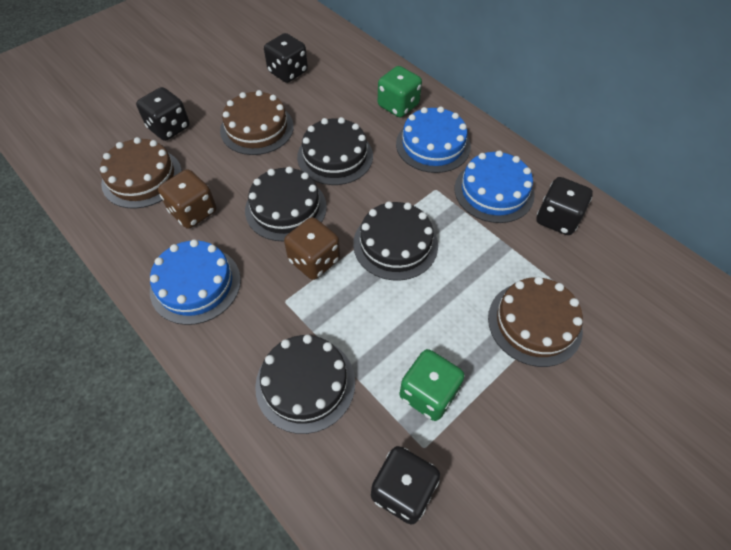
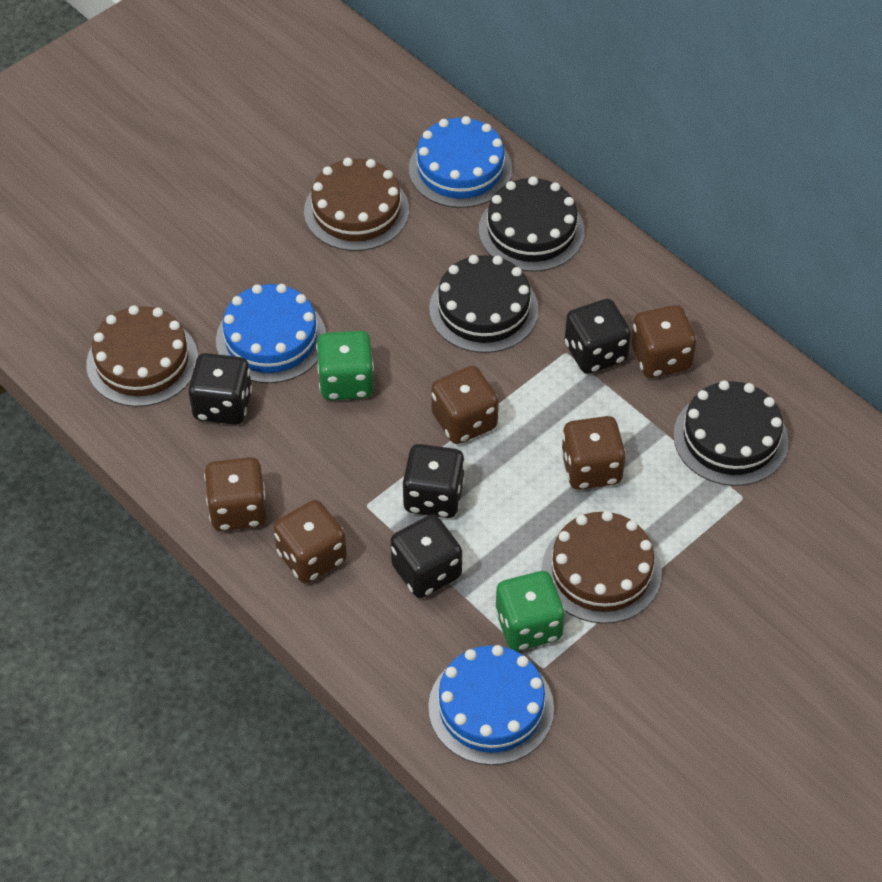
black cake: 4 -> 3
brown dice: 2 -> 5

